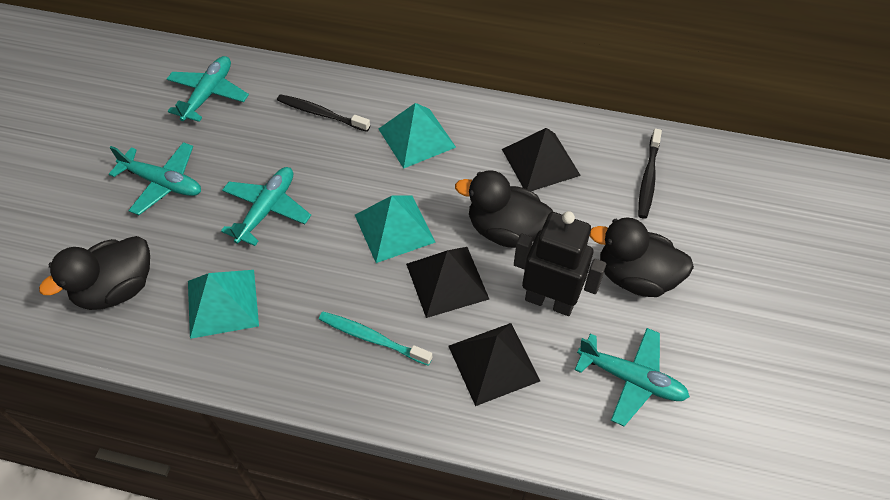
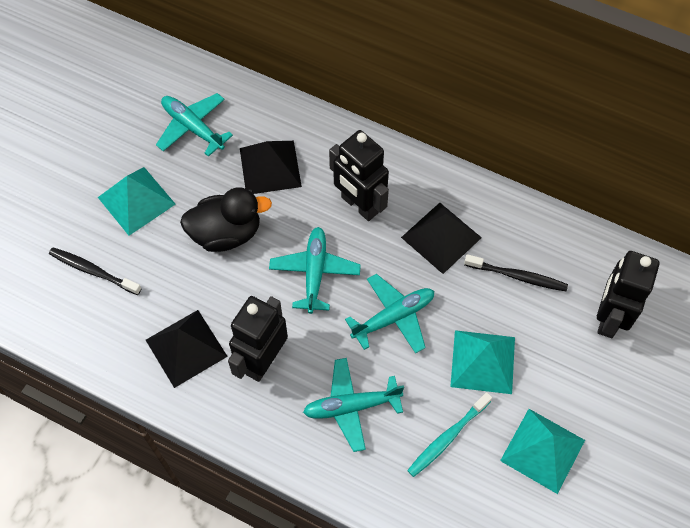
black duck: 3 -> 1
black robot: 1 -> 3

